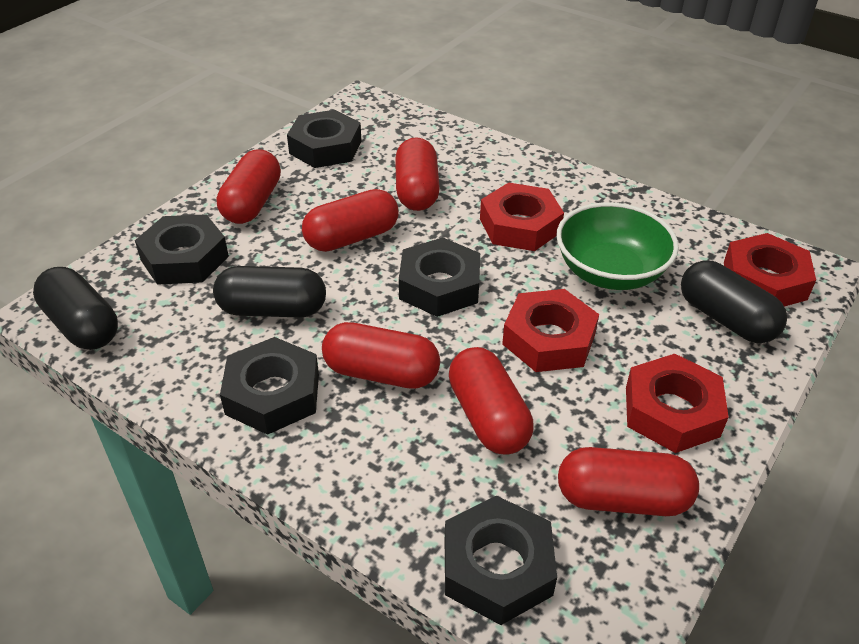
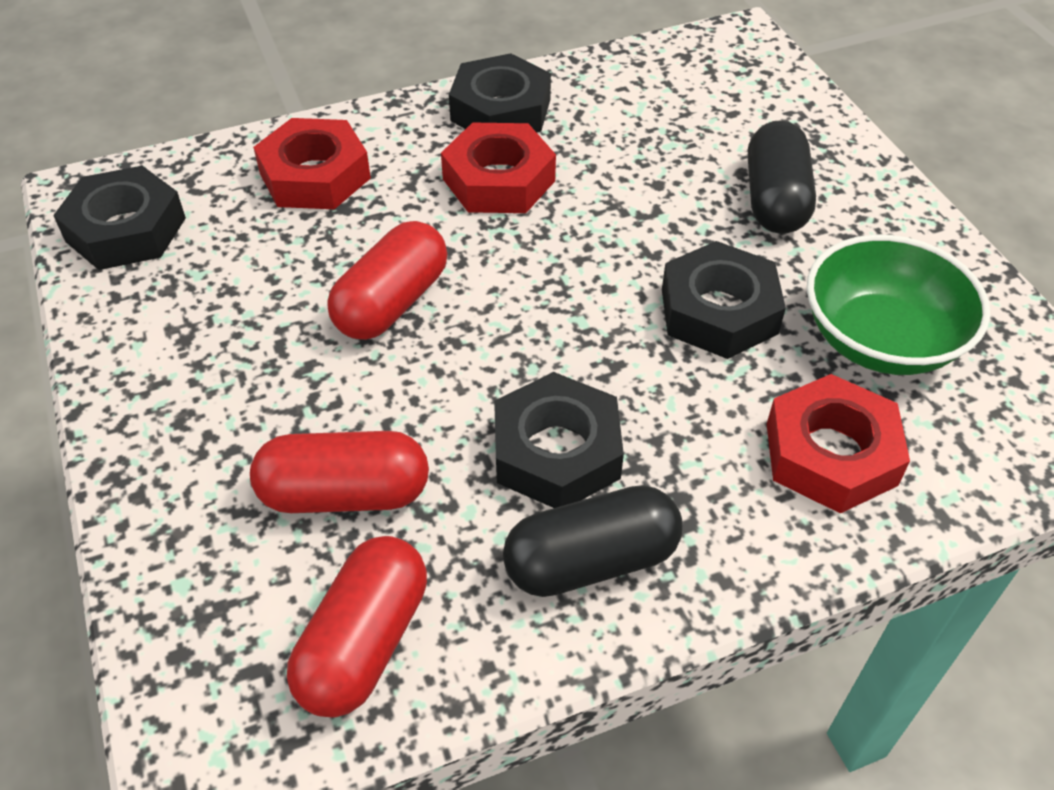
black capsule: 3 -> 2
black nut: 5 -> 4
red capsule: 6 -> 3
red nut: 4 -> 3

